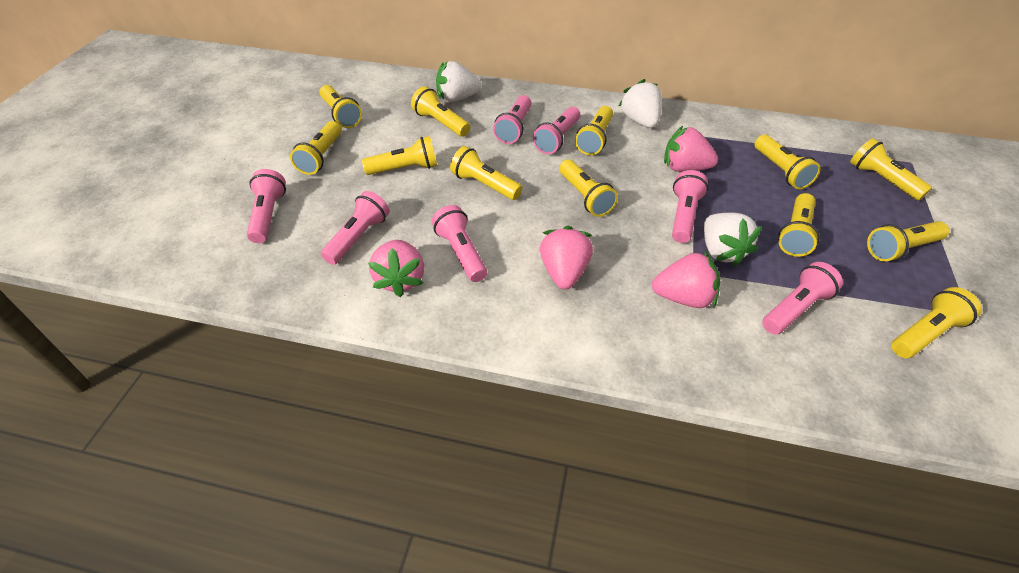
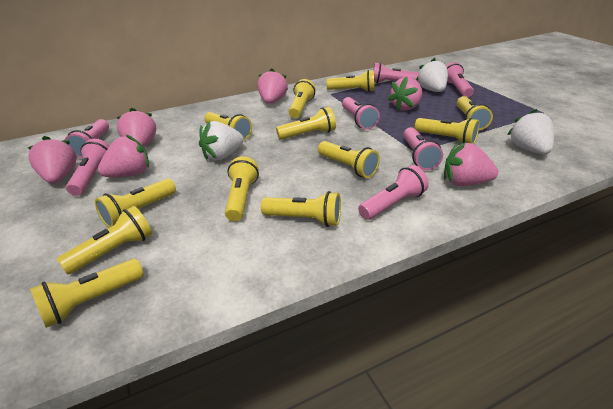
pink strawberry: 4 -> 6

